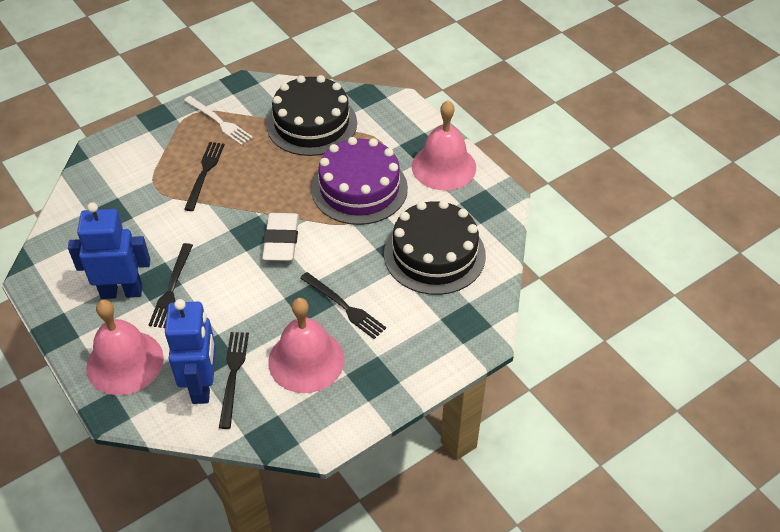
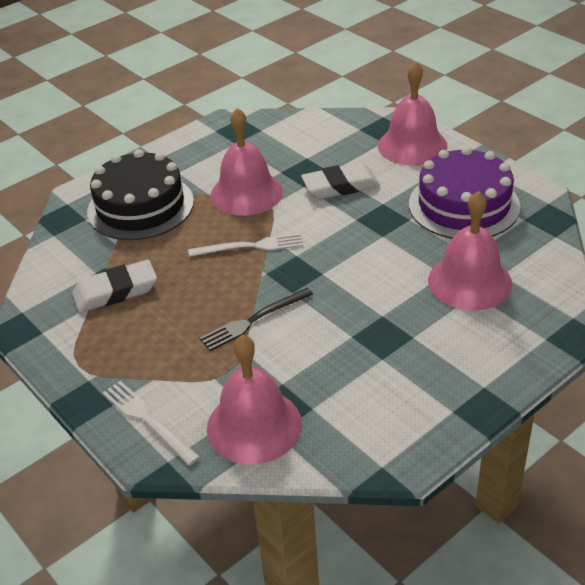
black cake: 2 -> 1
black fork: 4 -> 1
blue robot: 2 -> 0
pink bell: 3 -> 4
white eraser: 1 -> 2
white fork: 1 -> 2

